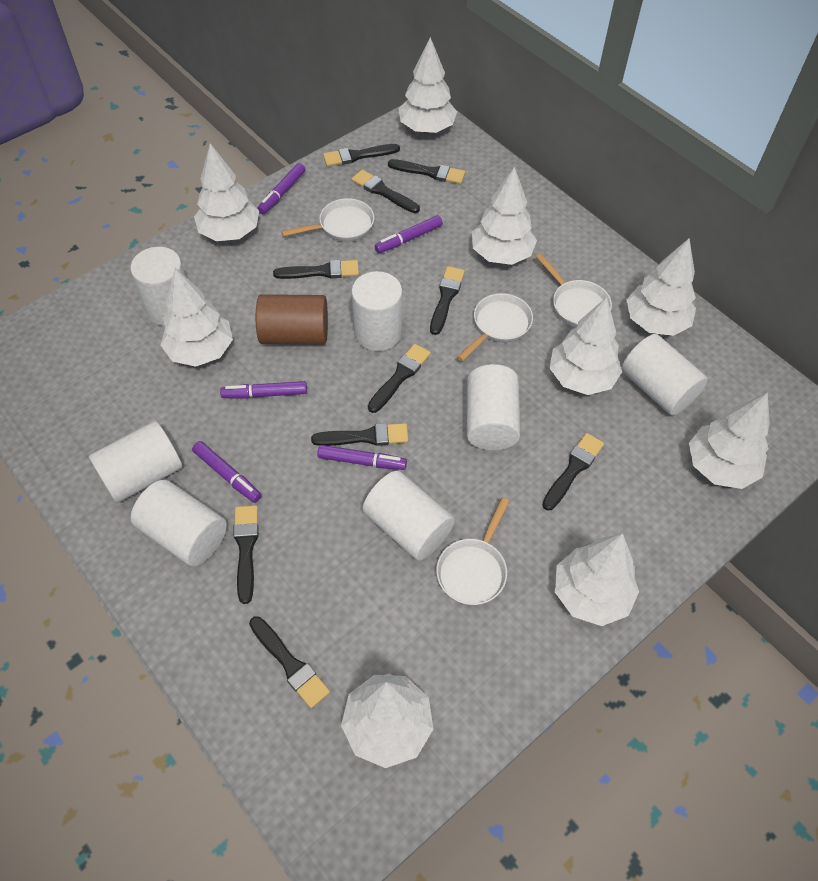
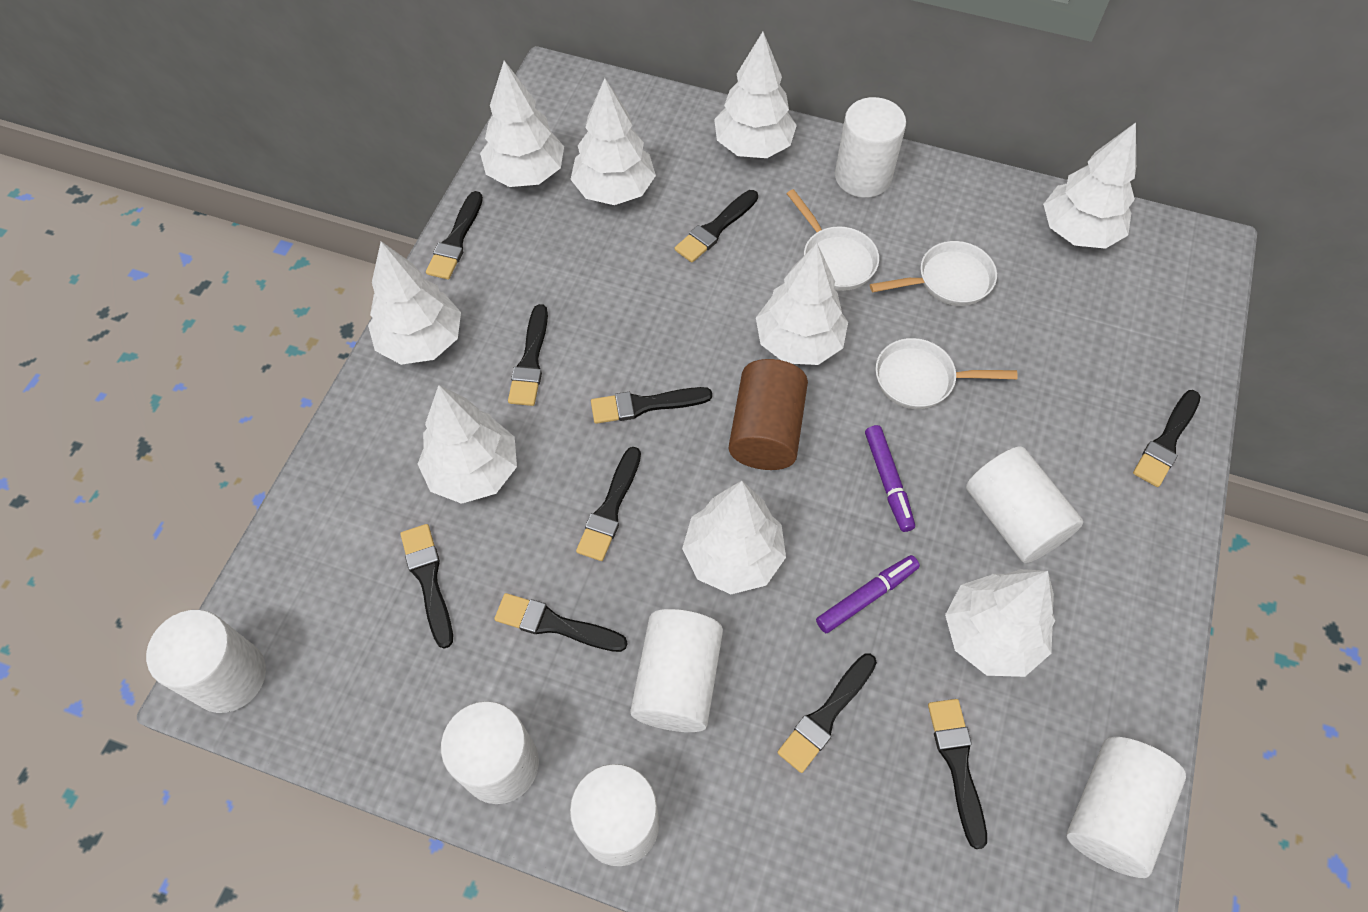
purple marker: 5 -> 2
white pan: 4 -> 3

